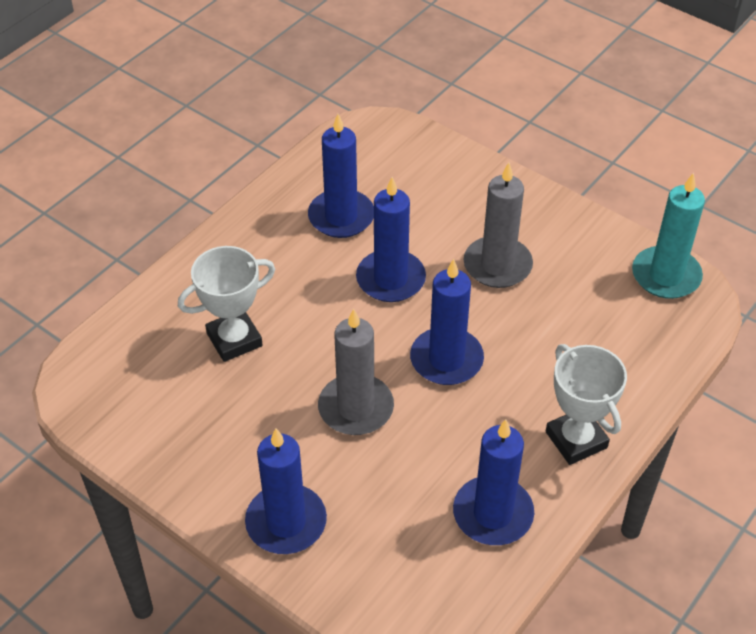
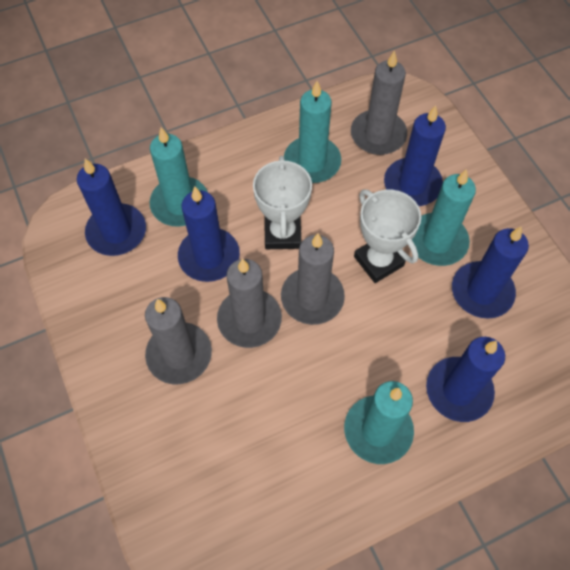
grey candle: 2 -> 4
turquoise candle: 1 -> 4

